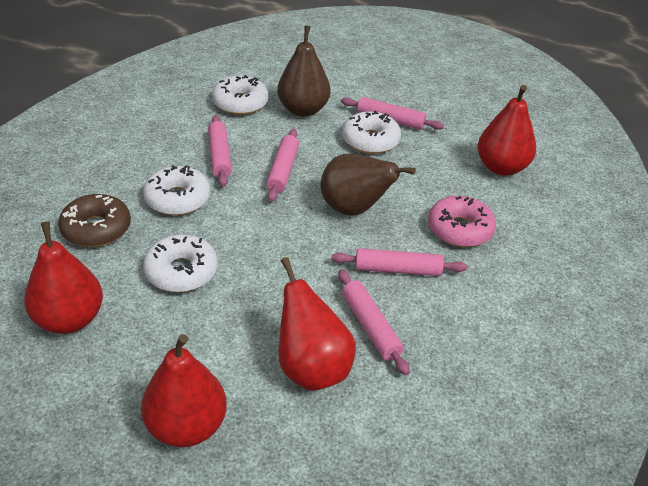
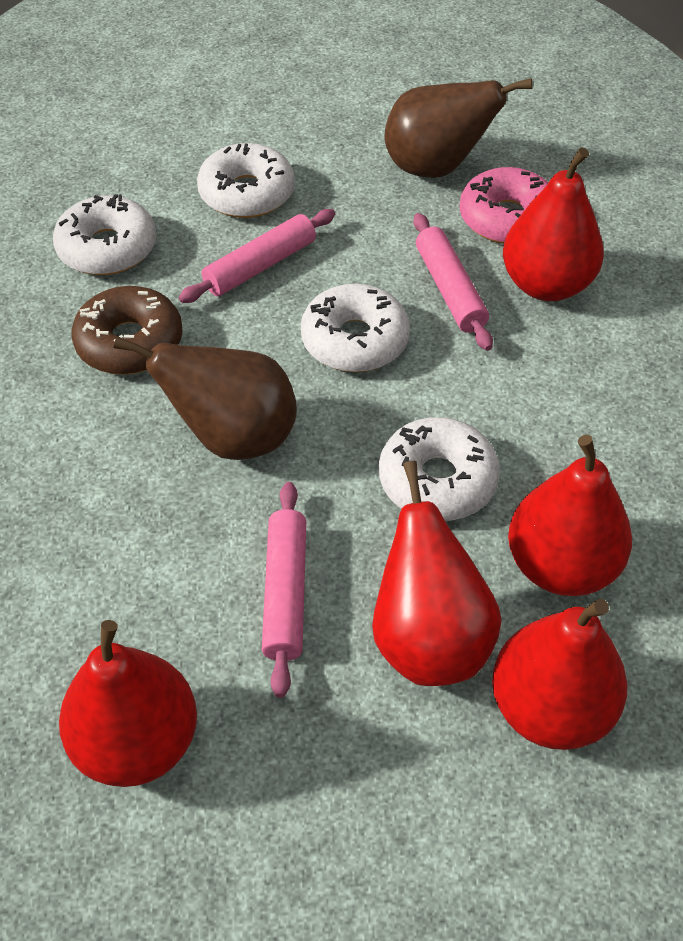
pink rolling pin: 5 -> 3
red pear: 4 -> 5

